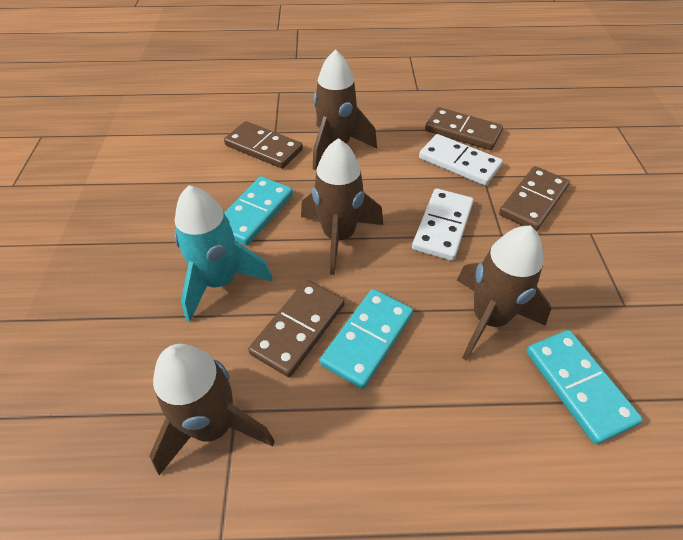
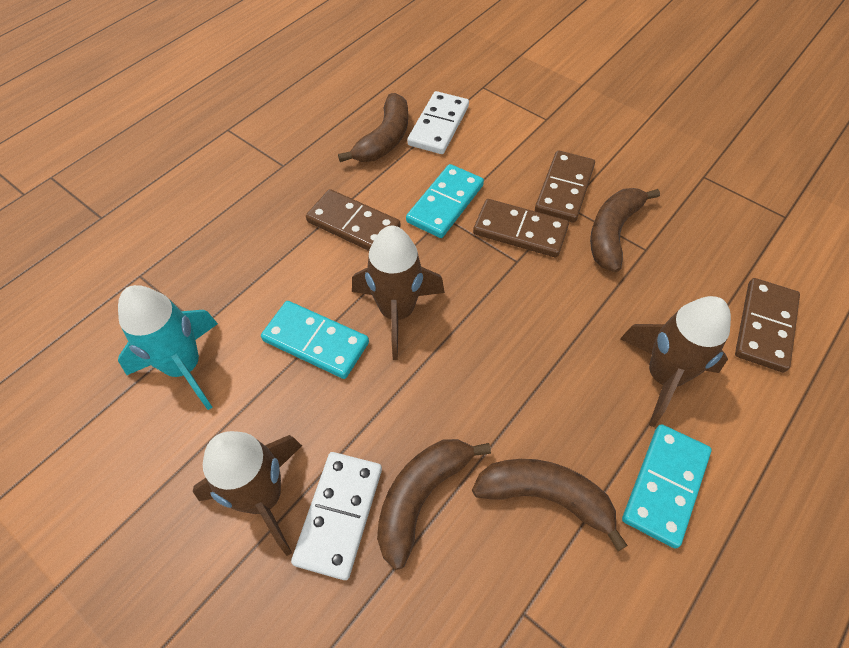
brown banana: 0 -> 4
brown rocket: 4 -> 3

